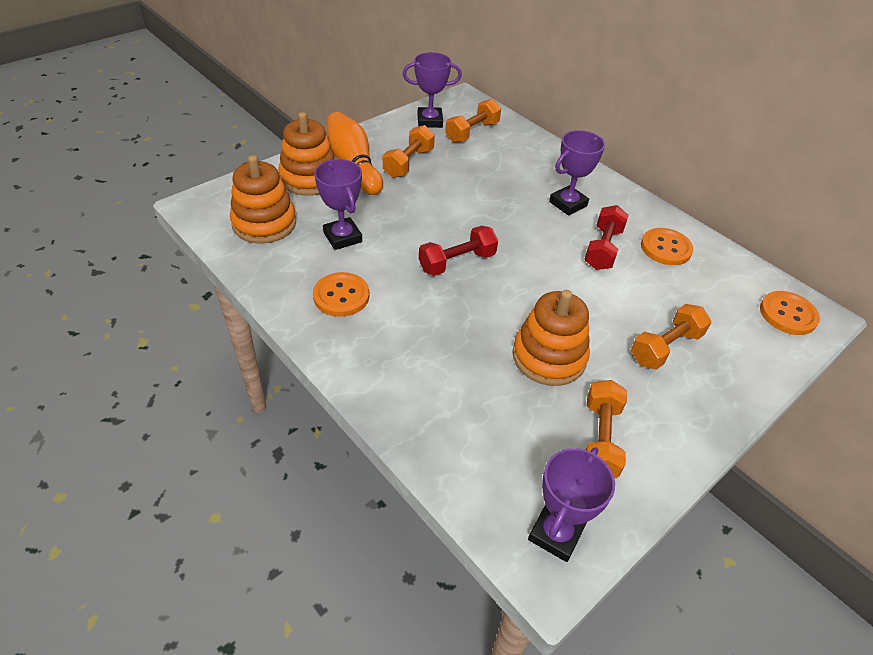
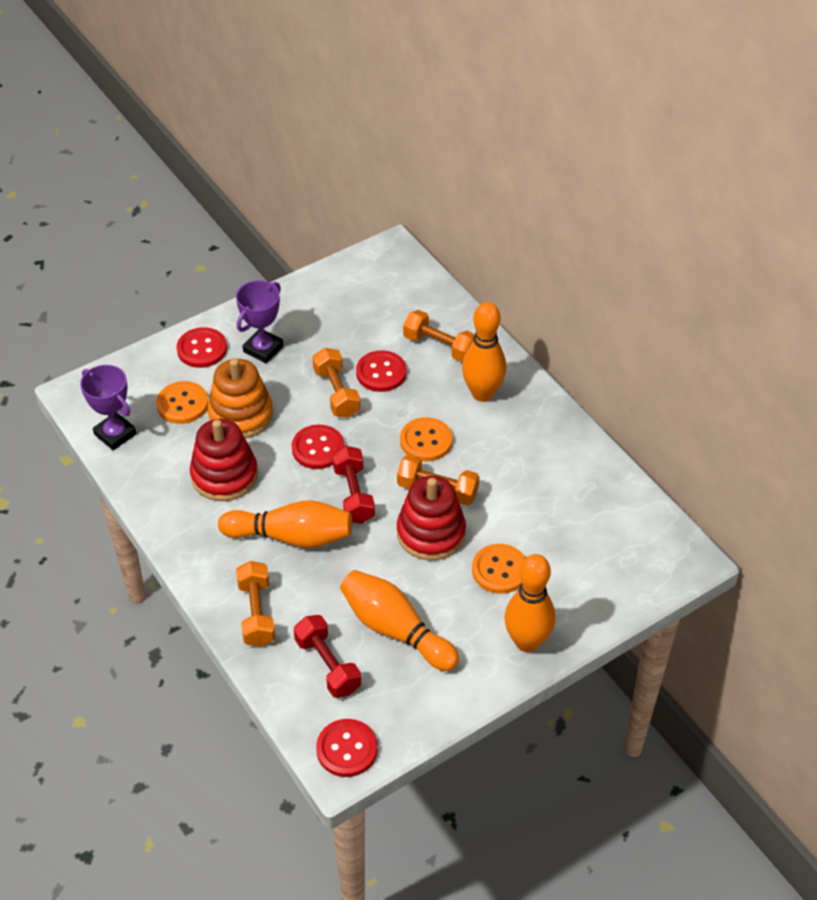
orange bowling pin: 1 -> 4
orange stacking toy: 3 -> 1
purple trophy: 4 -> 2
red button: 0 -> 4
red stacking toy: 0 -> 2

